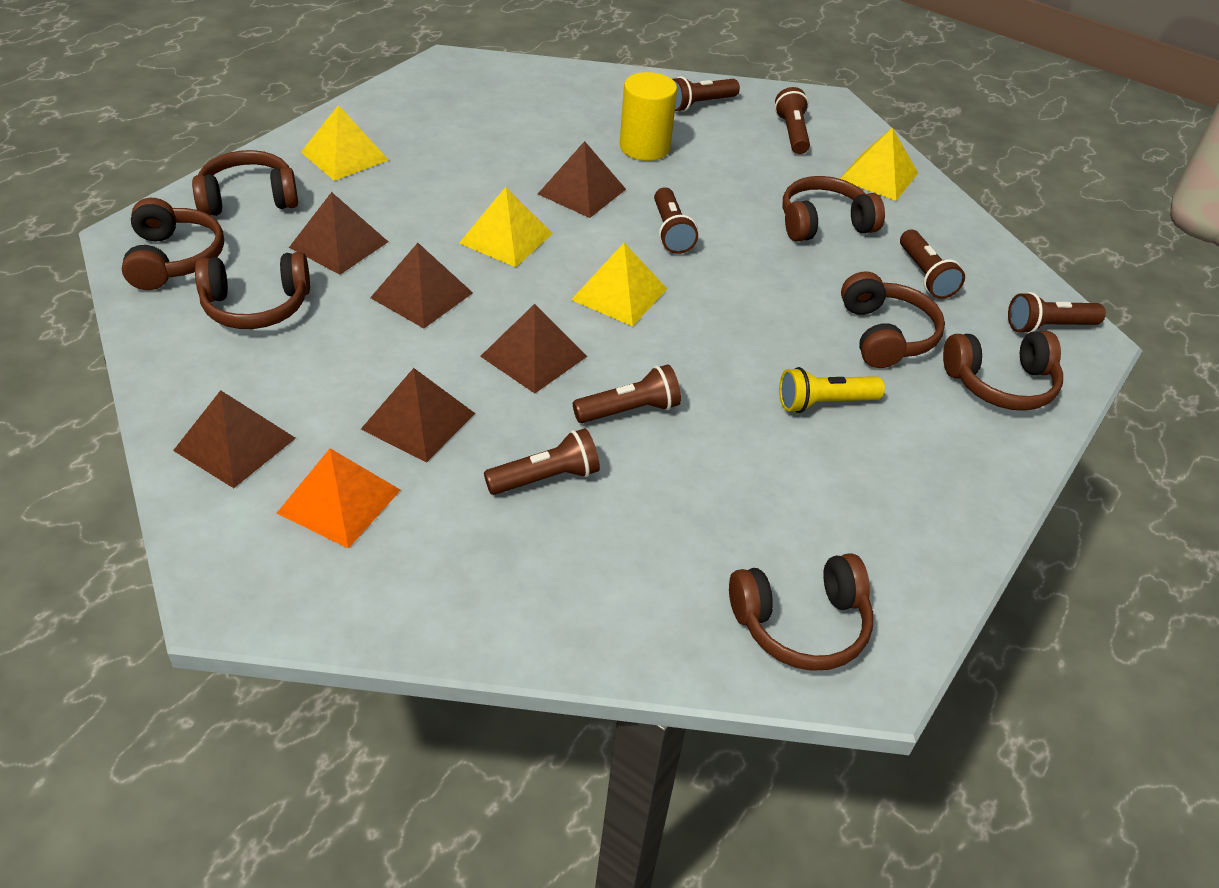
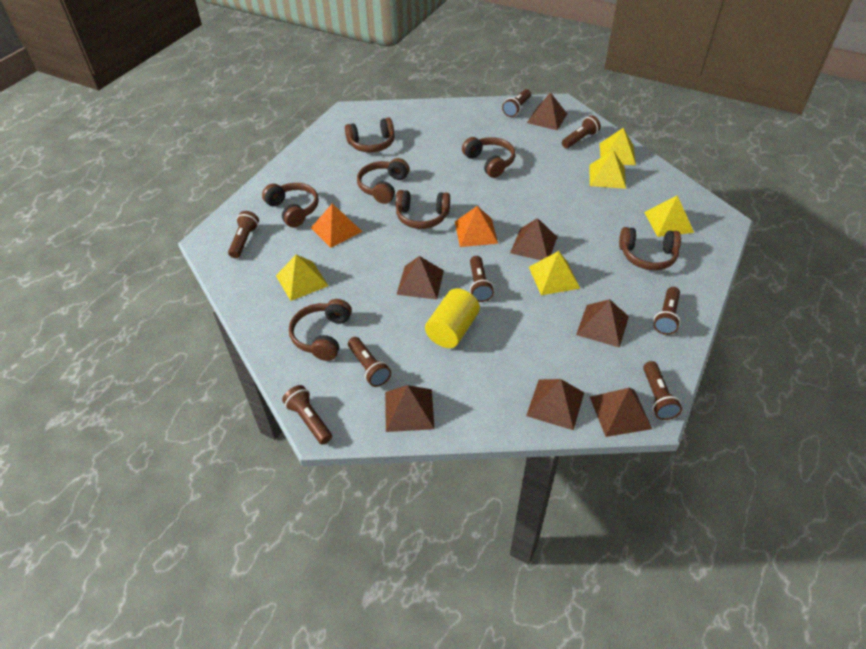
brown flashlight: 7 -> 8
brown pyramid: 6 -> 7
orange pyramid: 1 -> 2
yellow flashlight: 1 -> 0
yellow pyramid: 4 -> 5

